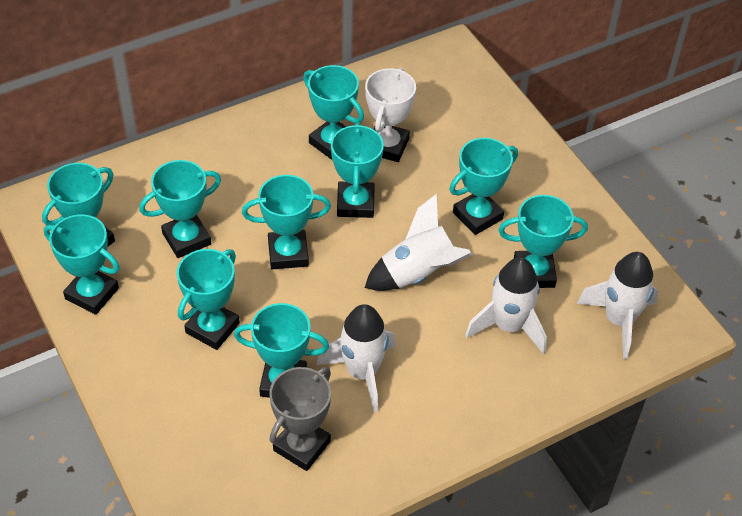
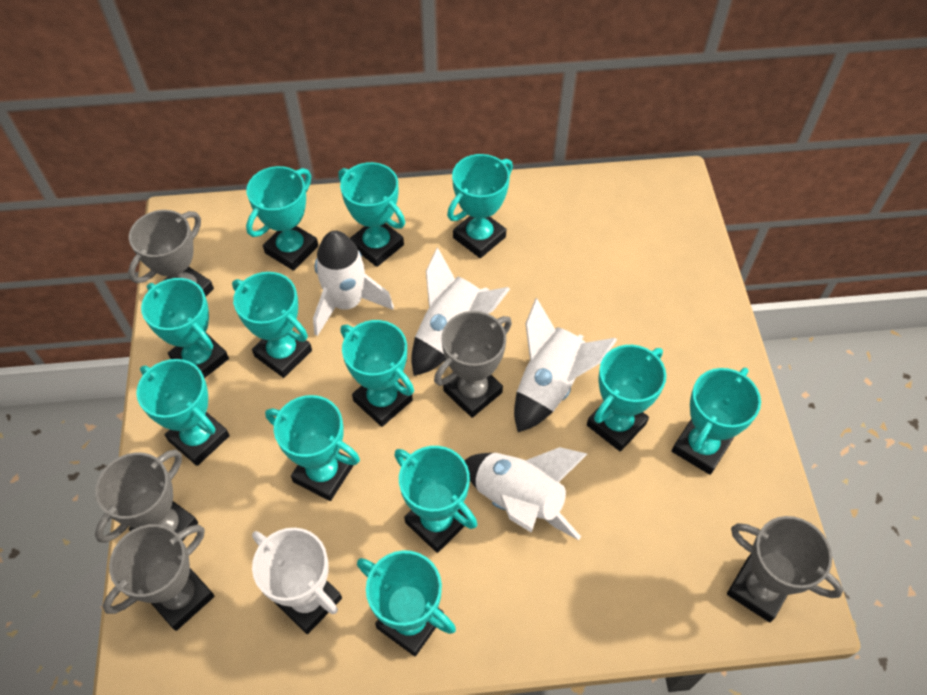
grey trophy: 1 -> 5
turquoise trophy: 10 -> 12

